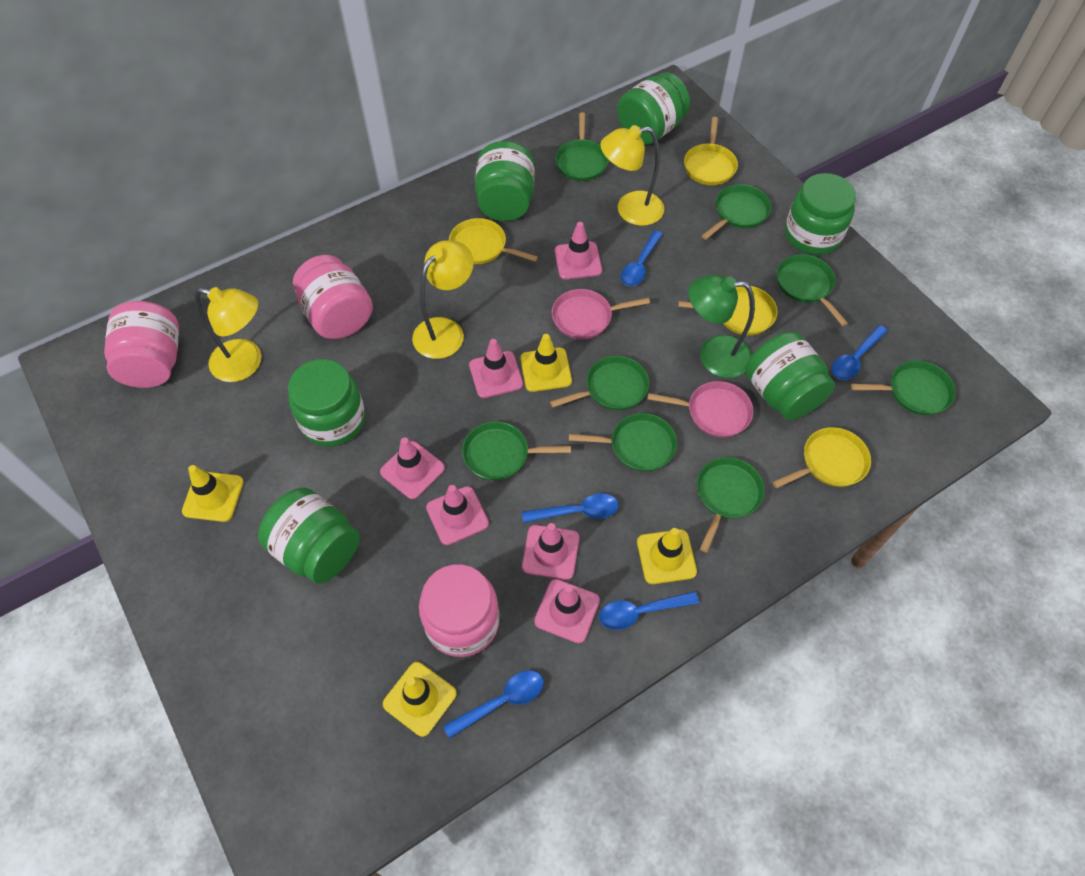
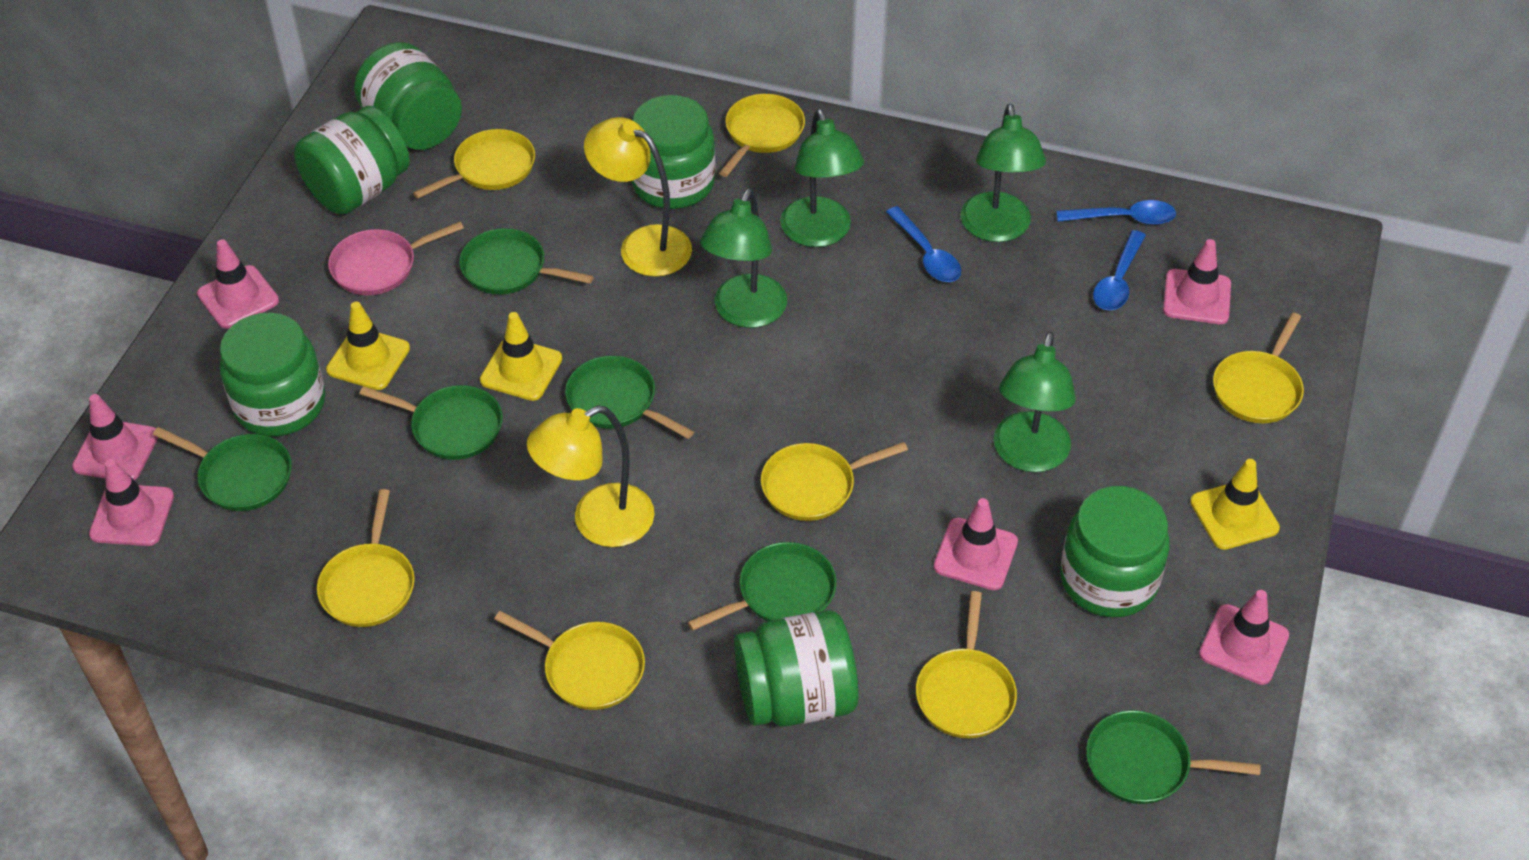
blue spoon: 5 -> 3
green lamp: 1 -> 4
green pan: 8 -> 6
pink jar: 3 -> 0
pink pan: 2 -> 1
yellow lamp: 3 -> 2
yellow pan: 4 -> 7
yellow traffic cone: 4 -> 3

